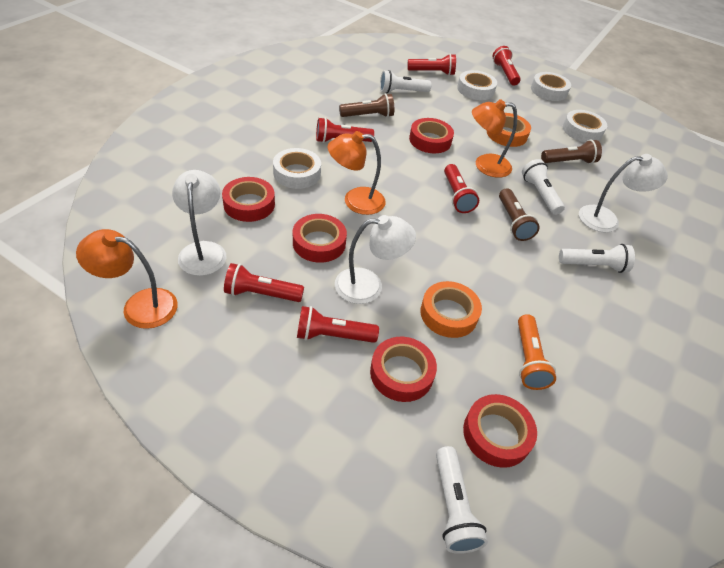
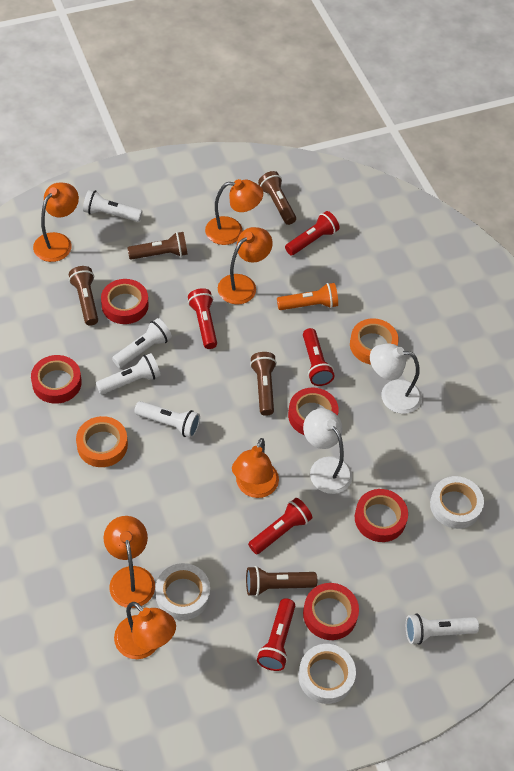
brown flashlight: 3 -> 5
orange lamp: 3 -> 6
red flashlight: 6 -> 5
white flashlight: 4 -> 5
white lamp: 3 -> 2
white tape: 4 -> 3

